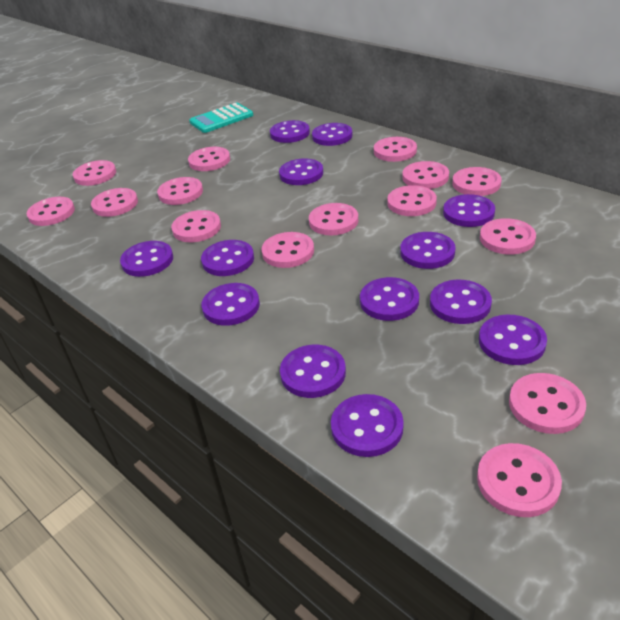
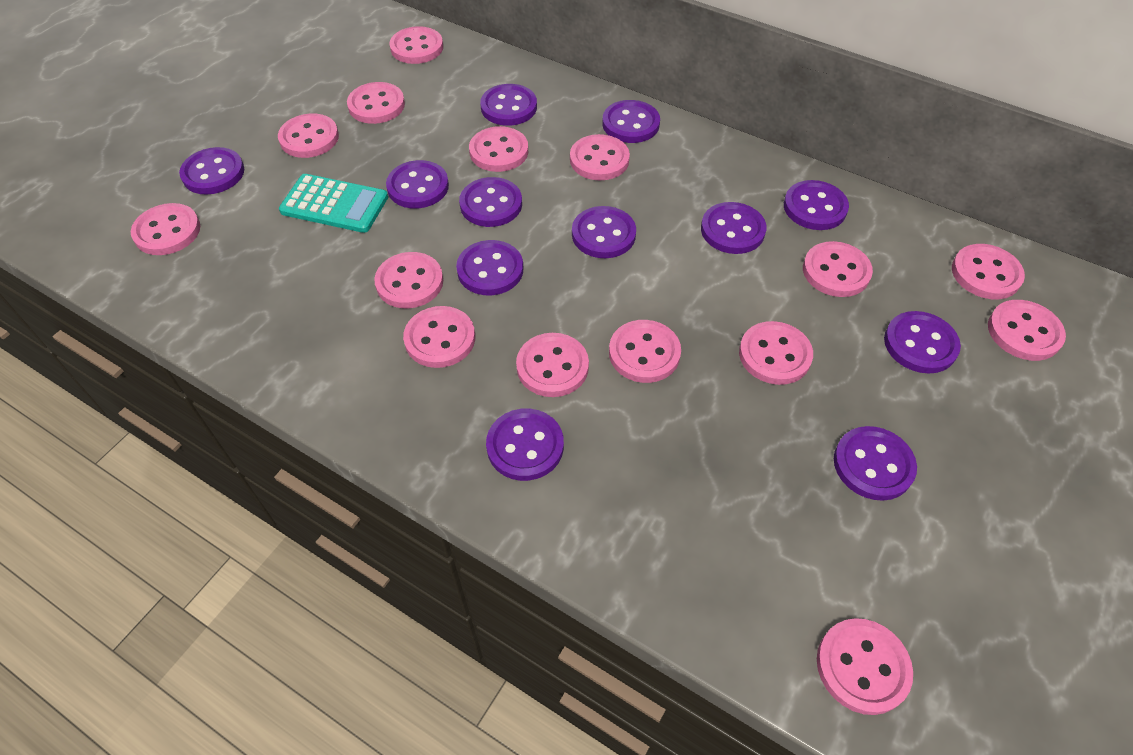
purple button: 13 -> 12

